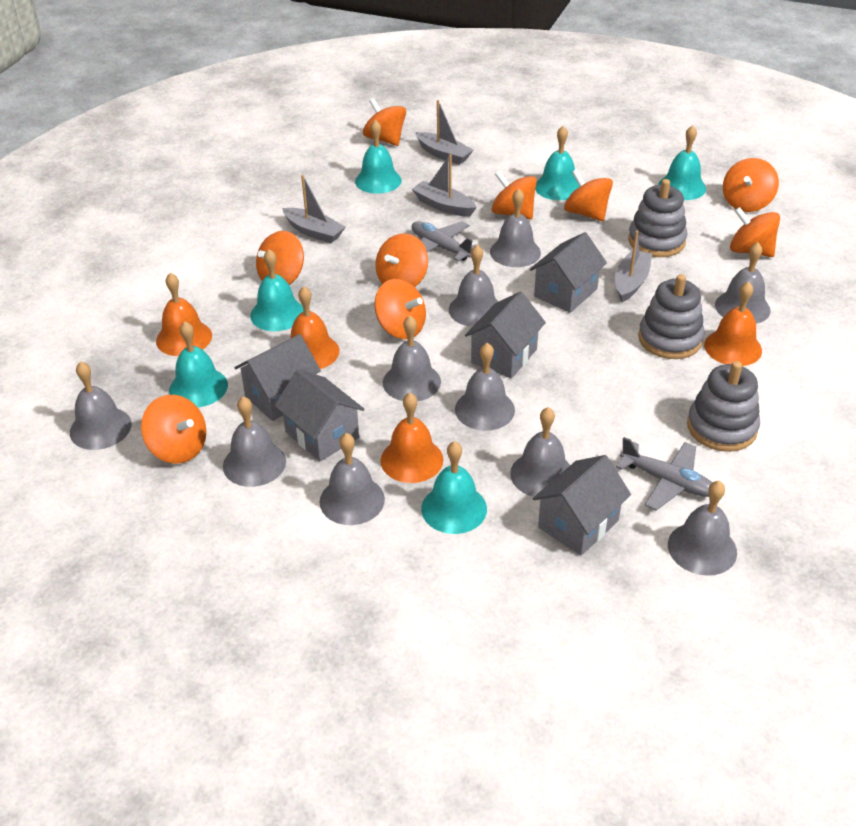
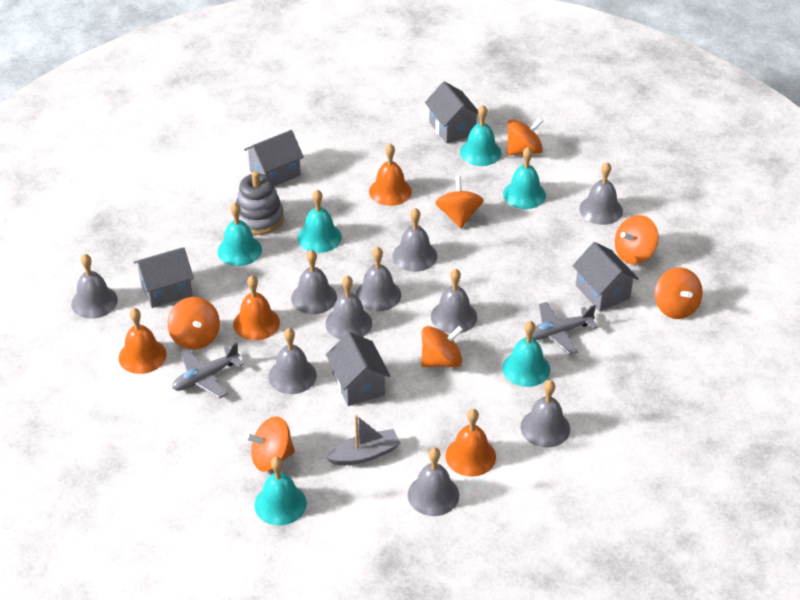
grey boat: 4 -> 1
grey stacking toy: 3 -> 1
orange spinning top: 9 -> 7

